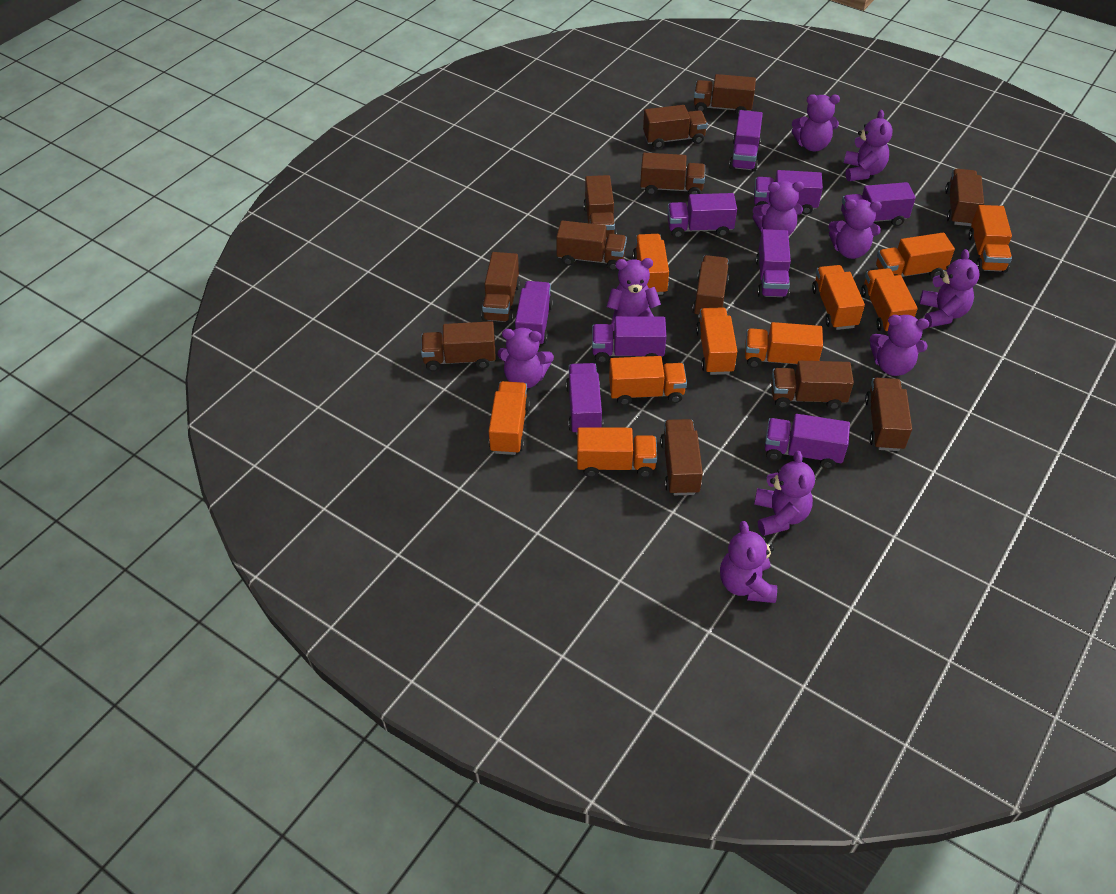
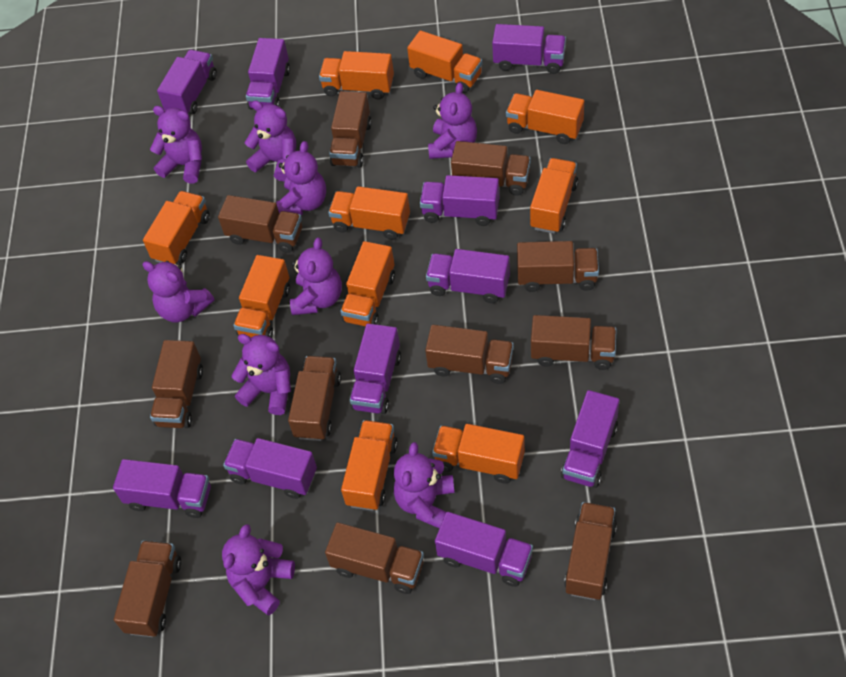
brown truck: 12 -> 11
purple teddy bear: 10 -> 9
purple truck: 9 -> 10

